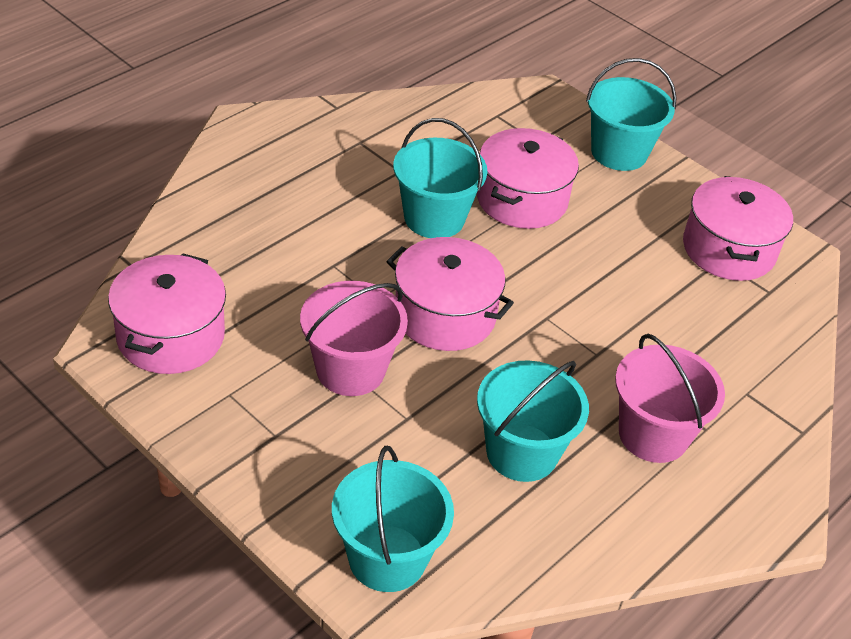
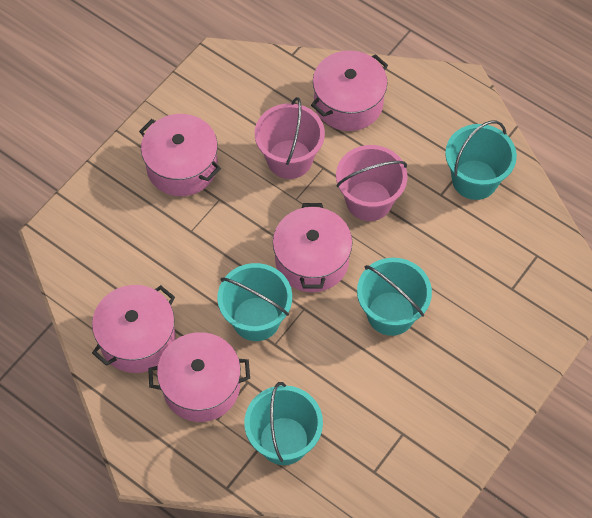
pink pot: 4 -> 5

